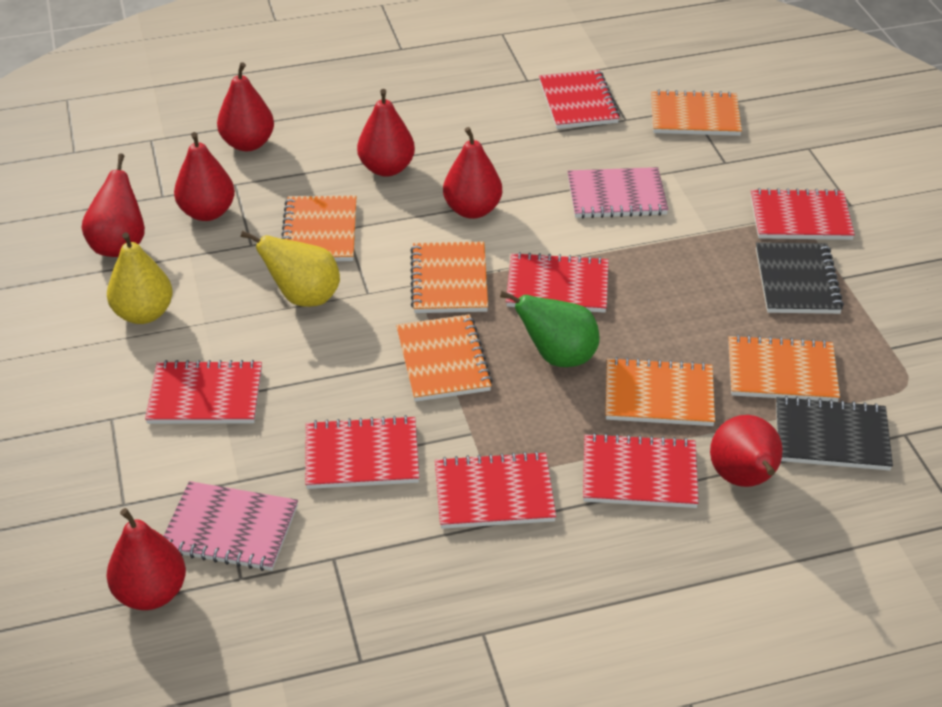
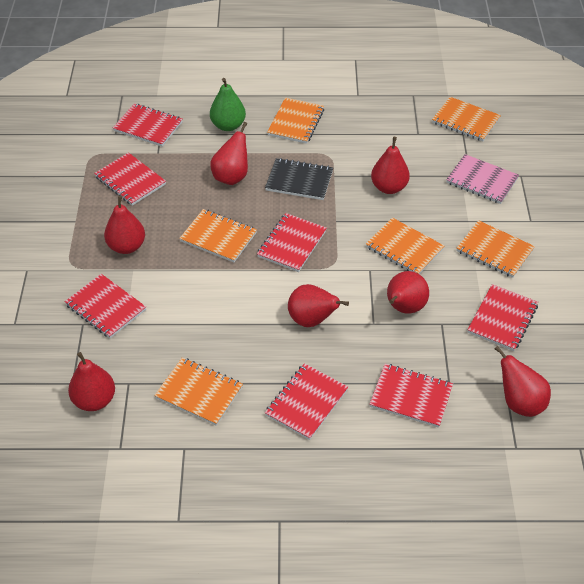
black notebook: 2 -> 1
pink notebook: 2 -> 1
yellow pear: 2 -> 0

